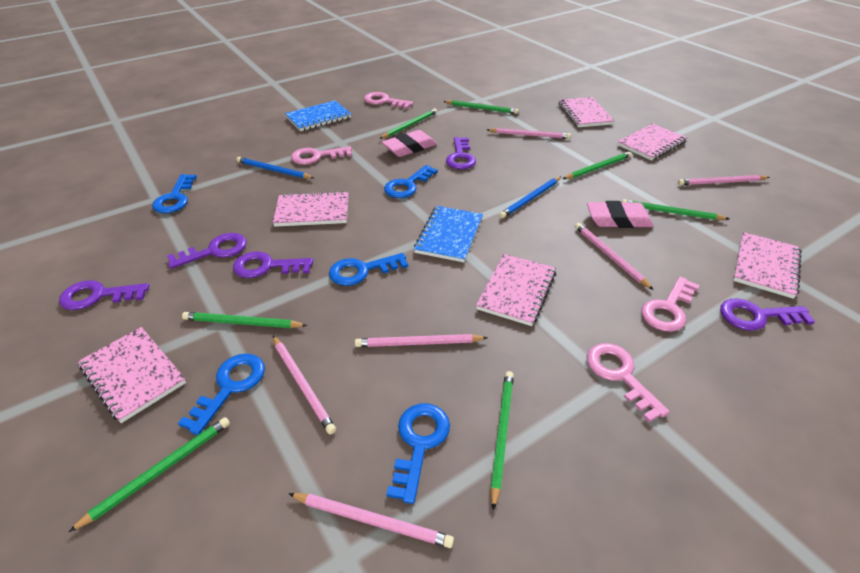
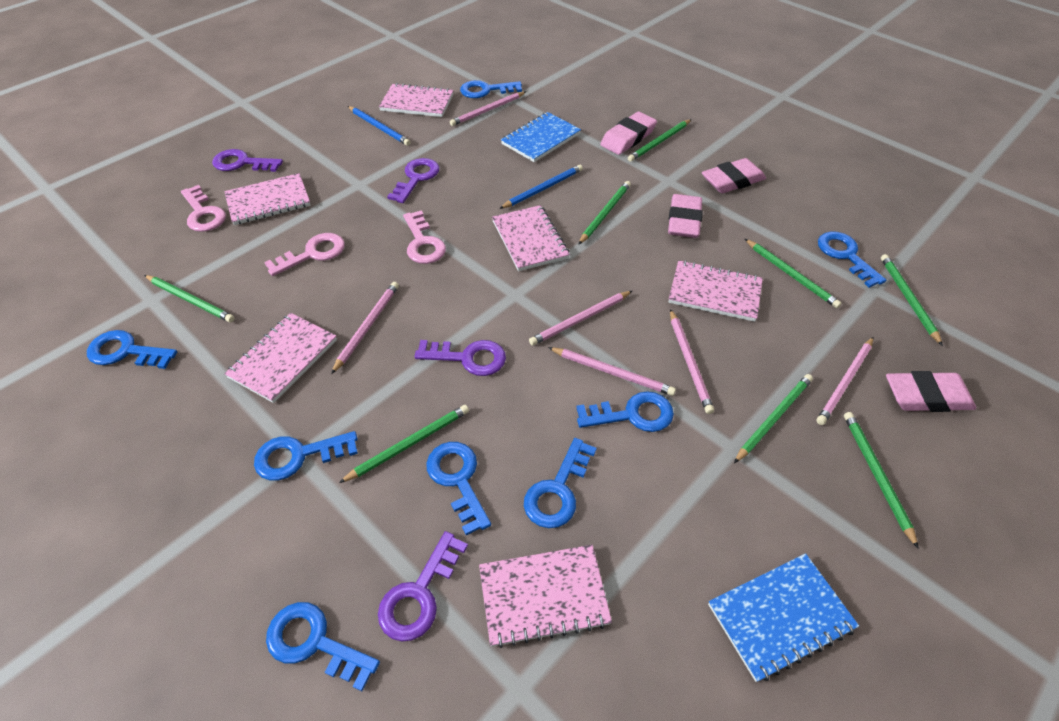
blue key: 5 -> 8
green pencil: 7 -> 8
pink eraser: 2 -> 4
pink key: 4 -> 3
purple key: 5 -> 4

